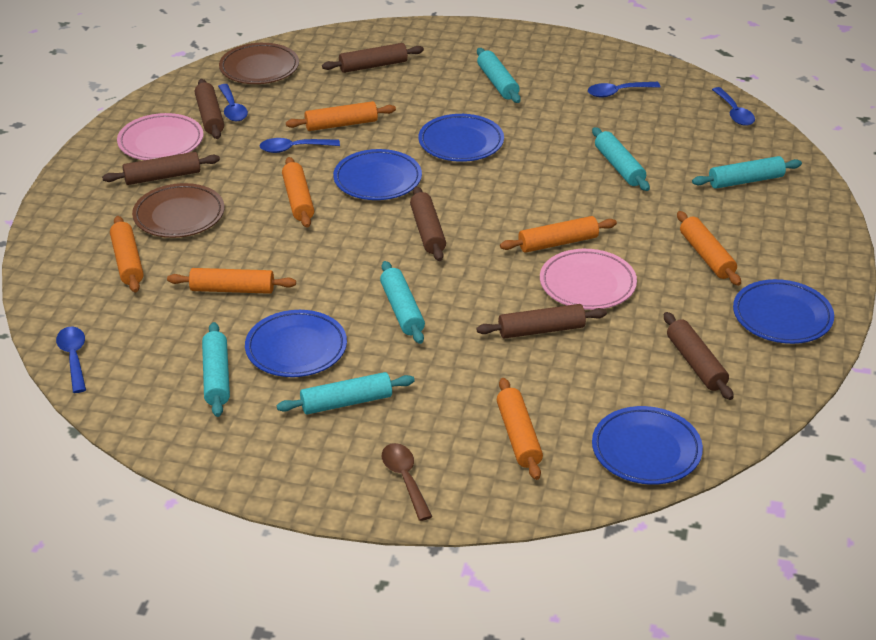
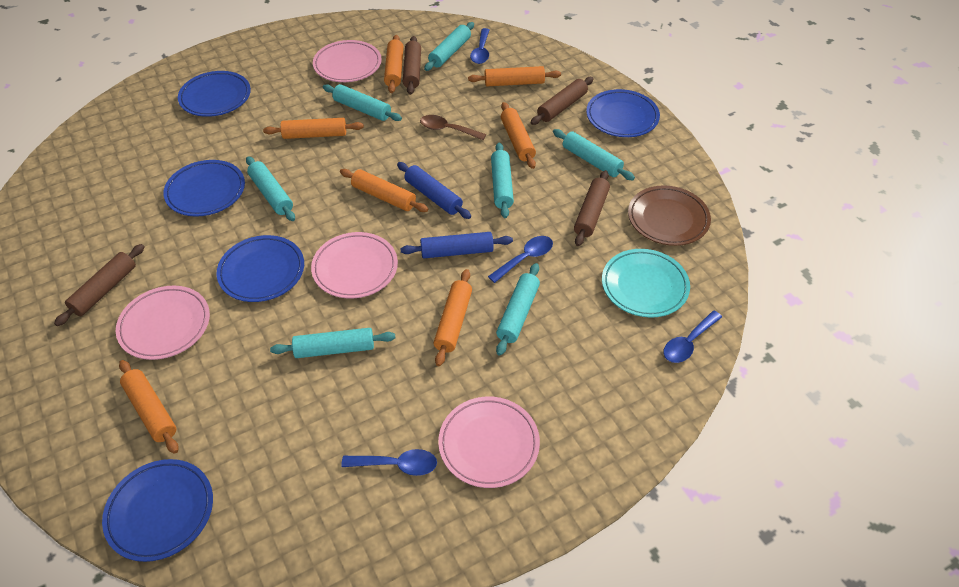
blue rolling pin: 0 -> 2
blue spoon: 5 -> 4
brown plate: 2 -> 1
brown rolling pin: 6 -> 4
pink plate: 2 -> 4
turquoise plate: 0 -> 1
turquoise rolling pin: 6 -> 7

